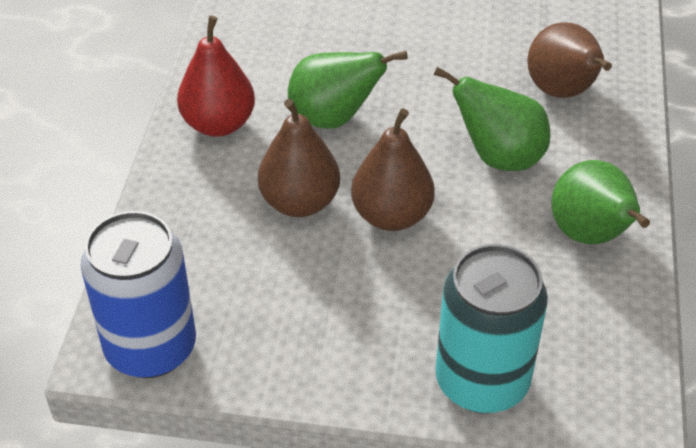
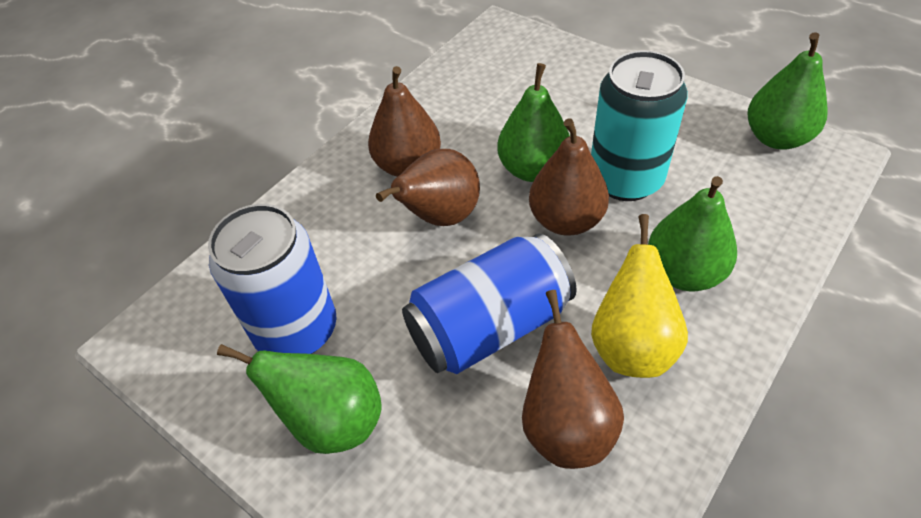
blue can: 1 -> 2
brown pear: 3 -> 4
green pear: 3 -> 4
red pear: 1 -> 0
yellow pear: 0 -> 1

